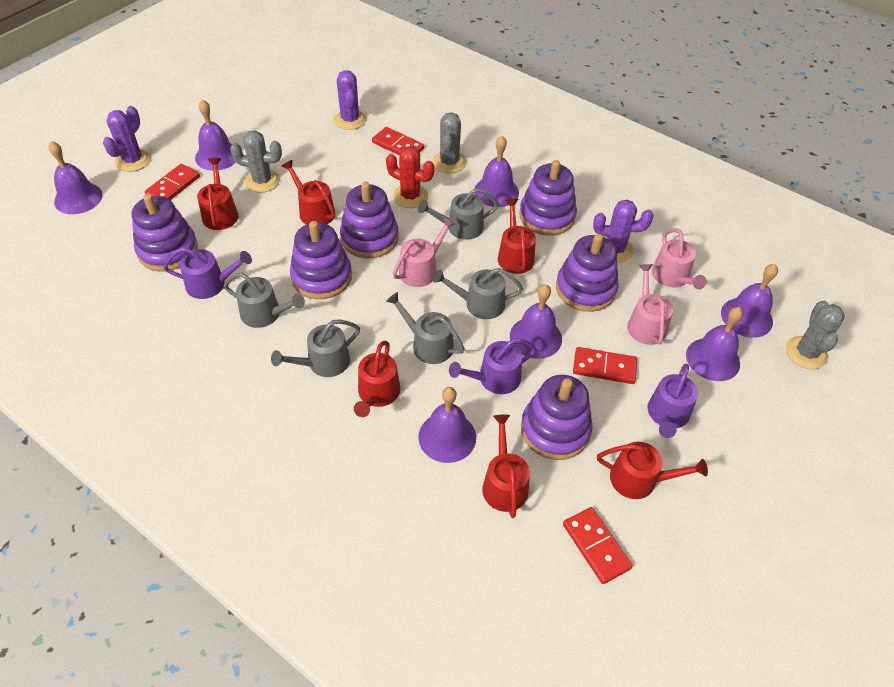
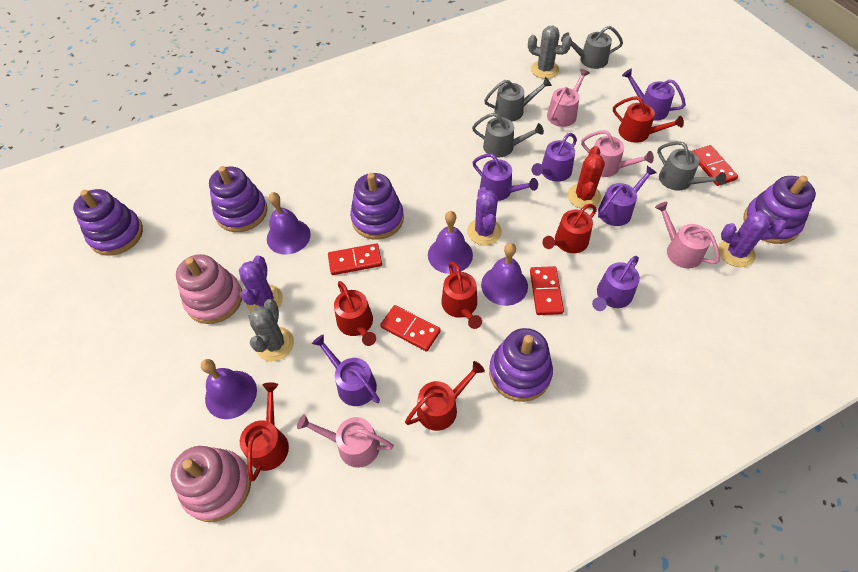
grey cactus: 3 -> 2
grey watering can: 5 -> 4
pink stacking toy: 0 -> 2
pink watering can: 3 -> 4
purple bell: 7 -> 4
purple stacking toy: 6 -> 5
purple watering can: 3 -> 6

